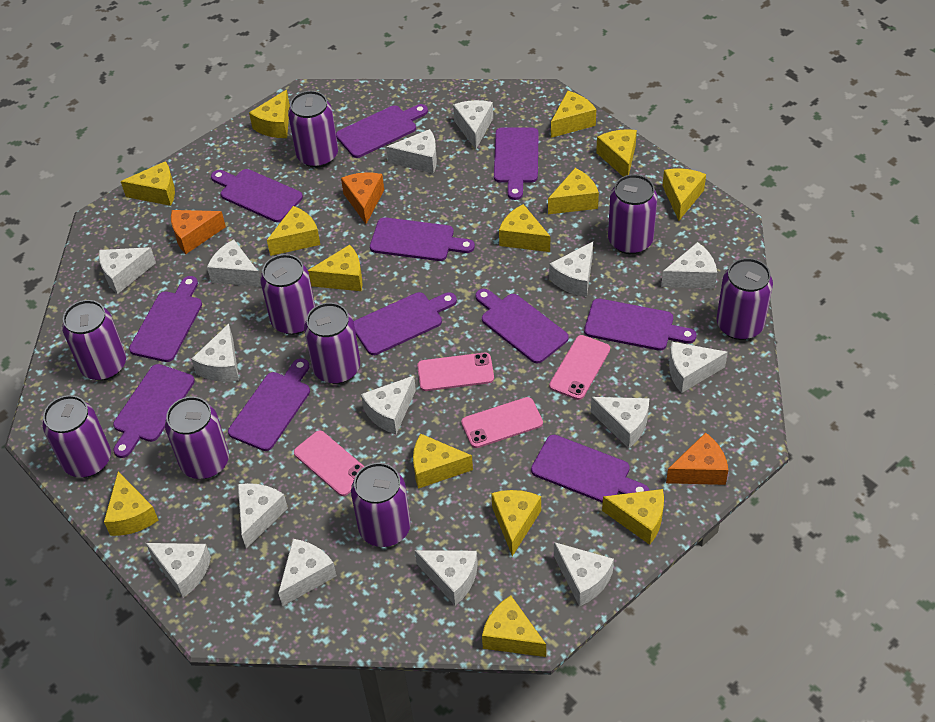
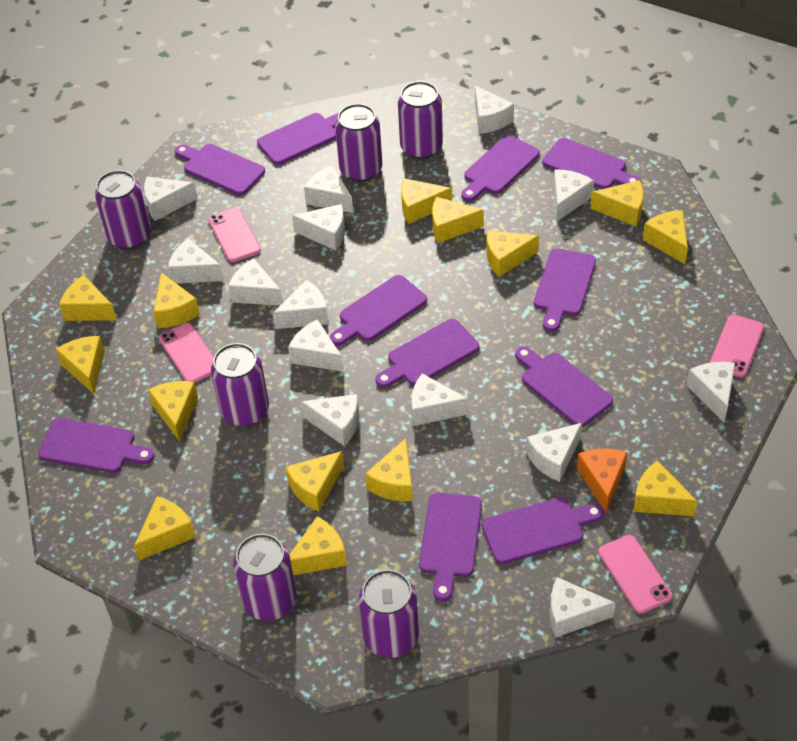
orange cheese: 3 -> 1
purple can: 9 -> 6
white cheese: 15 -> 14

